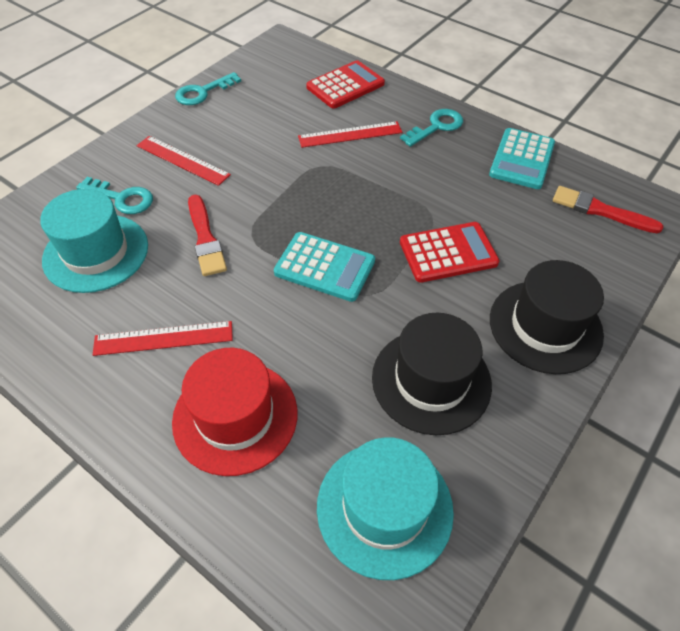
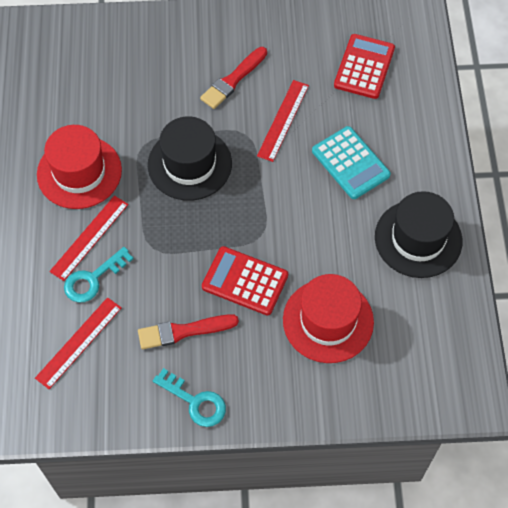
red hat: 1 -> 2
turquoise calculator: 2 -> 1
turquoise hat: 2 -> 0
turquoise key: 3 -> 2

